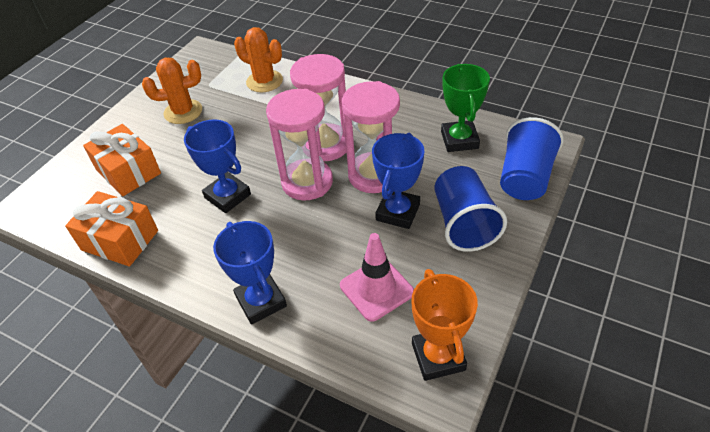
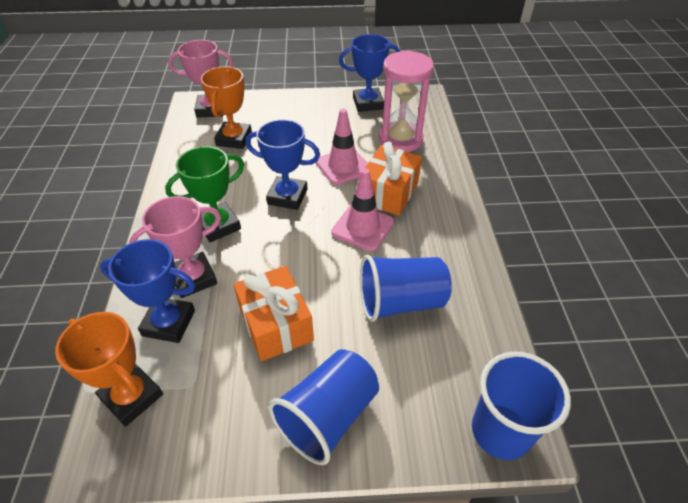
blue cup: 2 -> 3
orange cactus: 2 -> 0
orange trophy: 1 -> 2
pink hourglass: 3 -> 1
pink traffic cone: 1 -> 2
pink trophy: 0 -> 2

